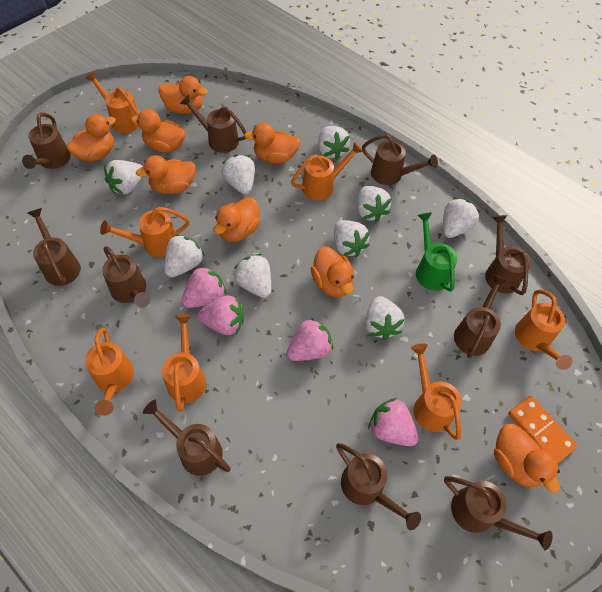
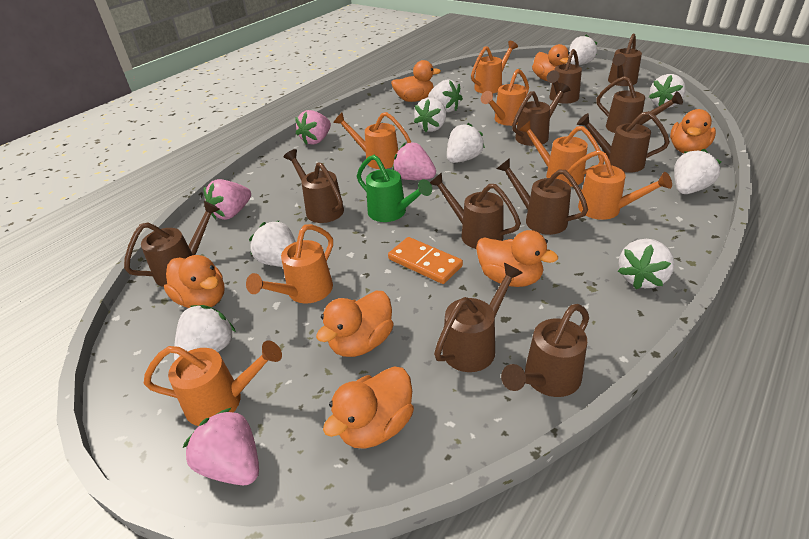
brown watering can: 10 -> 11
orange duck: 8 -> 7

